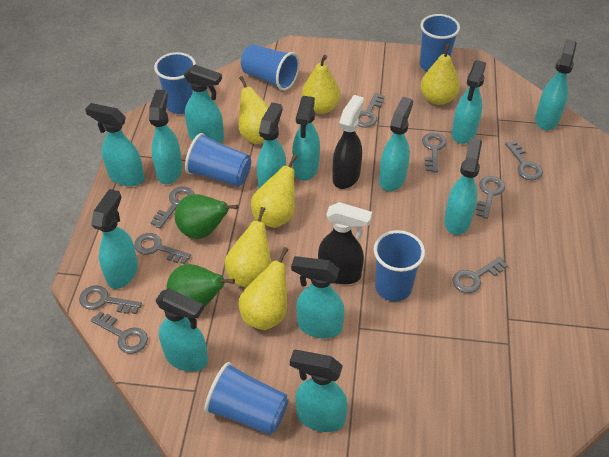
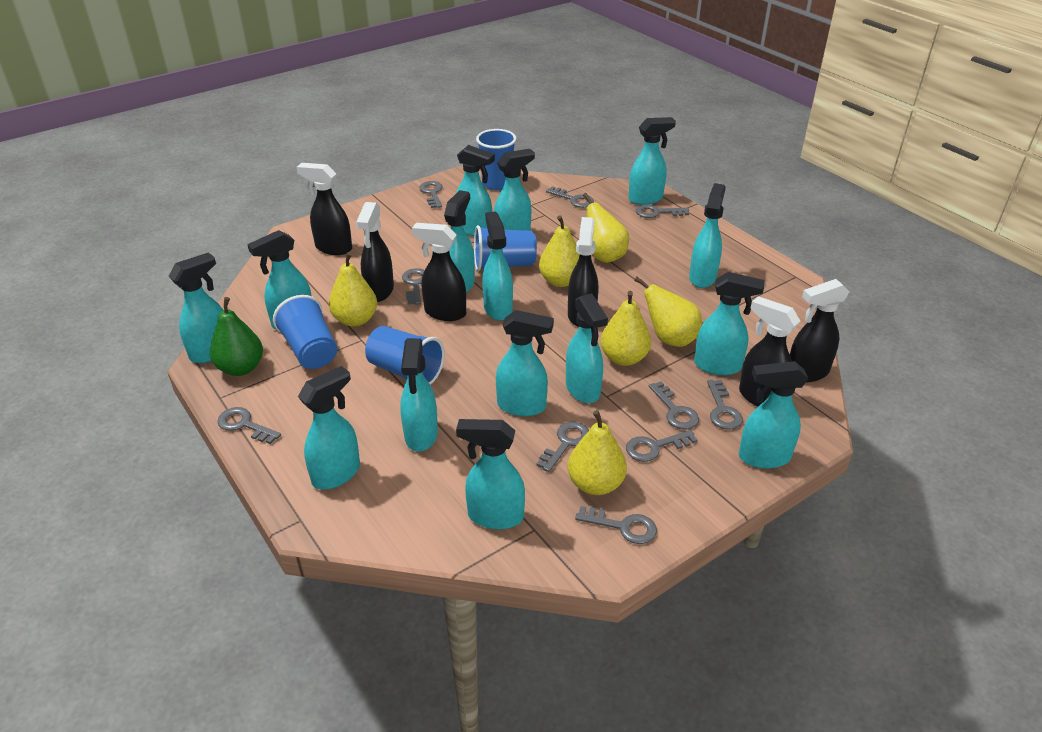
black spray bottle: 2 -> 6
blue cup: 6 -> 4
green pear: 2 -> 1
grey key: 9 -> 10
turquoise spray bottle: 13 -> 15

